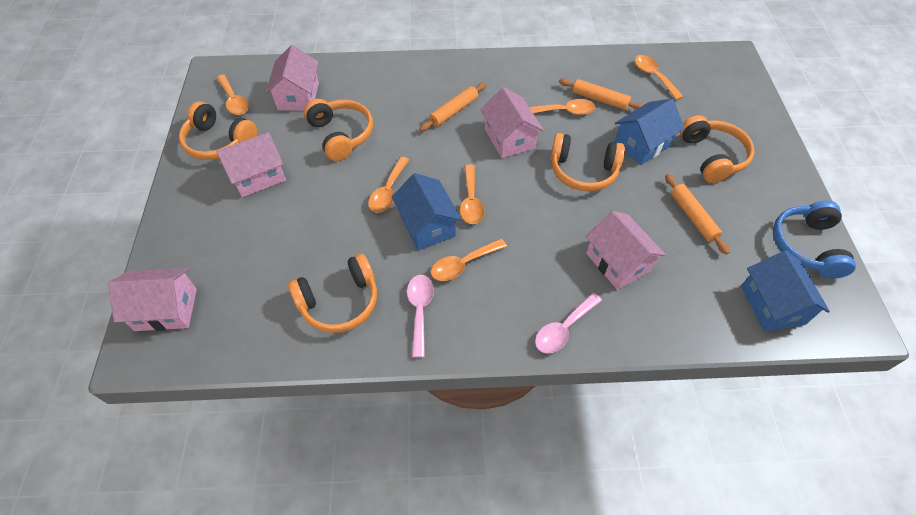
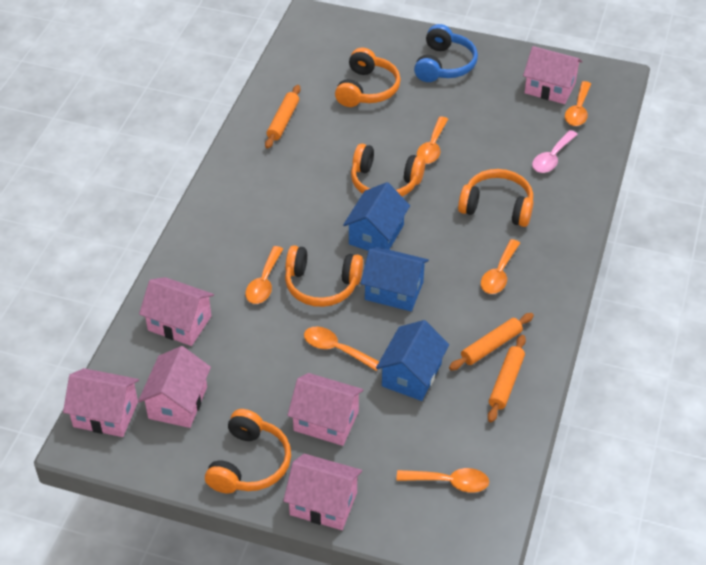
pink house: 5 -> 6
pink spoon: 2 -> 1

